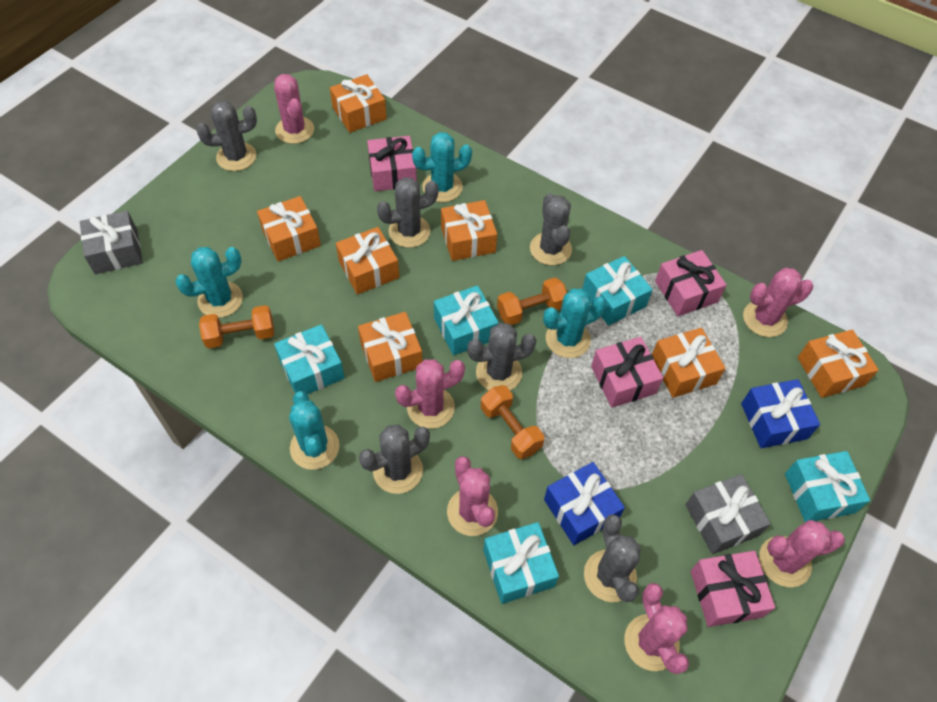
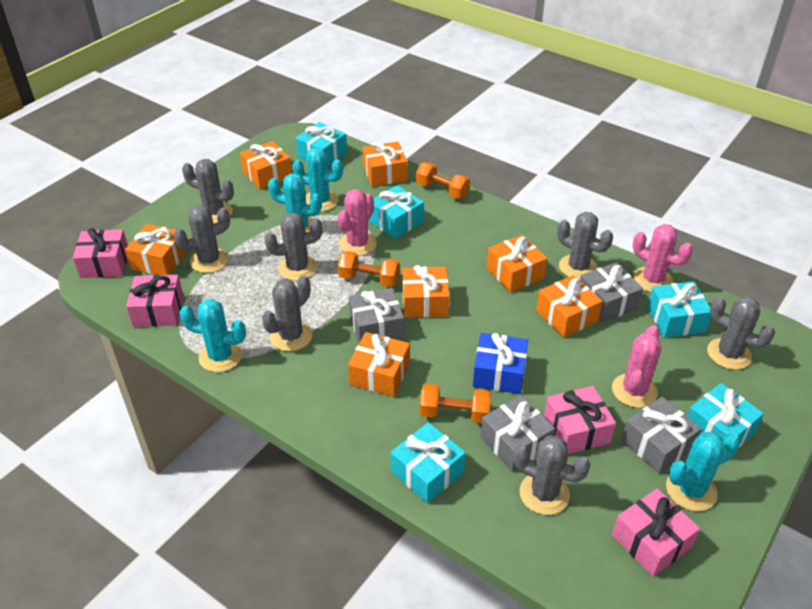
blue gift: 2 -> 1
grey cactus: 6 -> 7
grey gift: 2 -> 4
pink cactus: 6 -> 3

